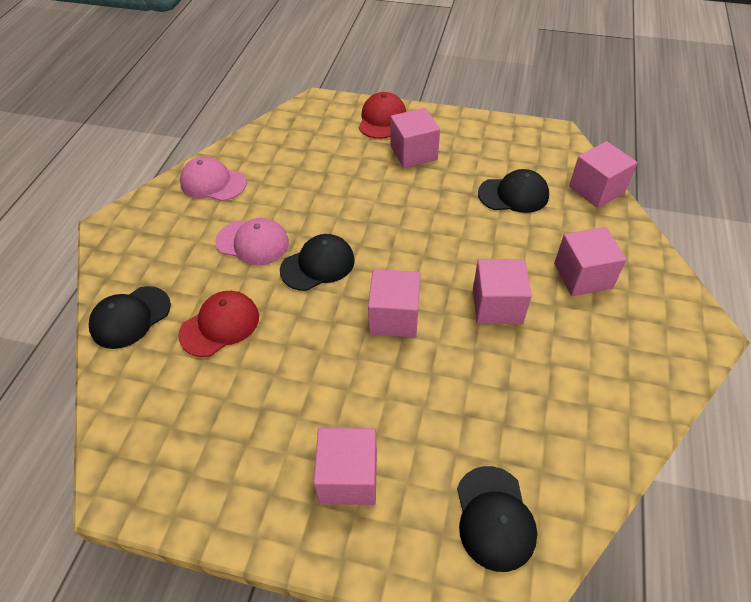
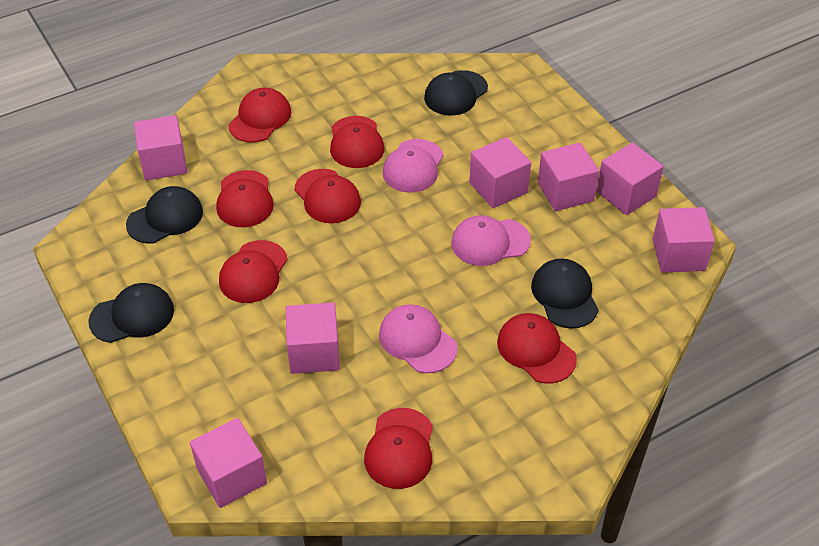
pink cap: 2 -> 3
pink cube: 6 -> 7
red cap: 2 -> 7

